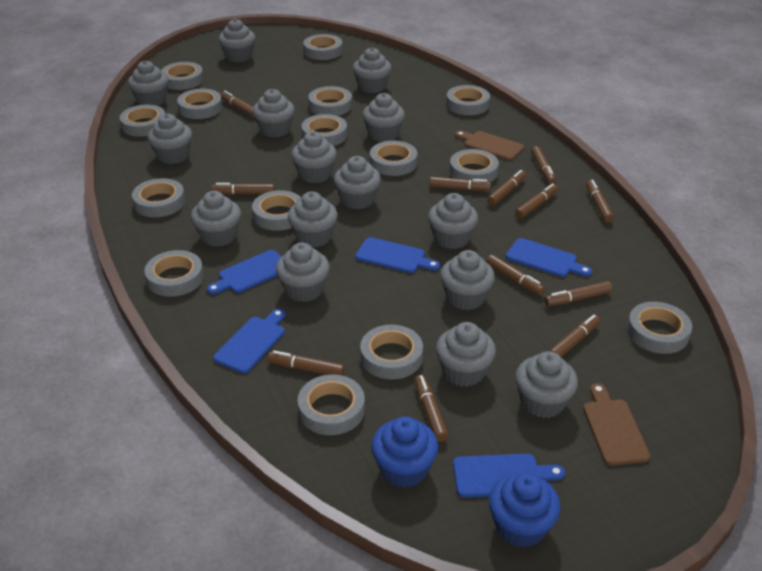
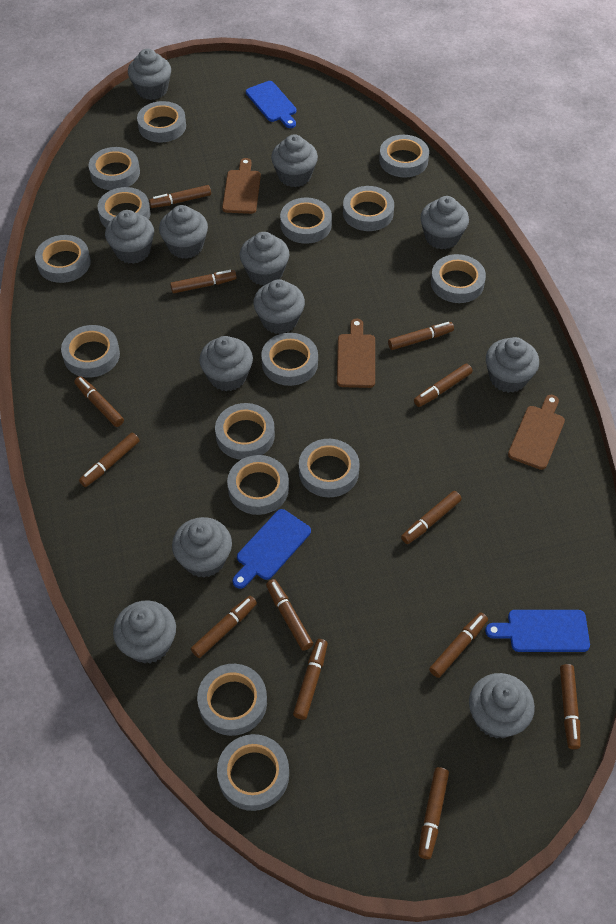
blue cupcake: 2 -> 0
blue cutting board: 5 -> 3
brown cutting board: 2 -> 3
brown marker: 12 -> 13
grey cupcake: 15 -> 12

